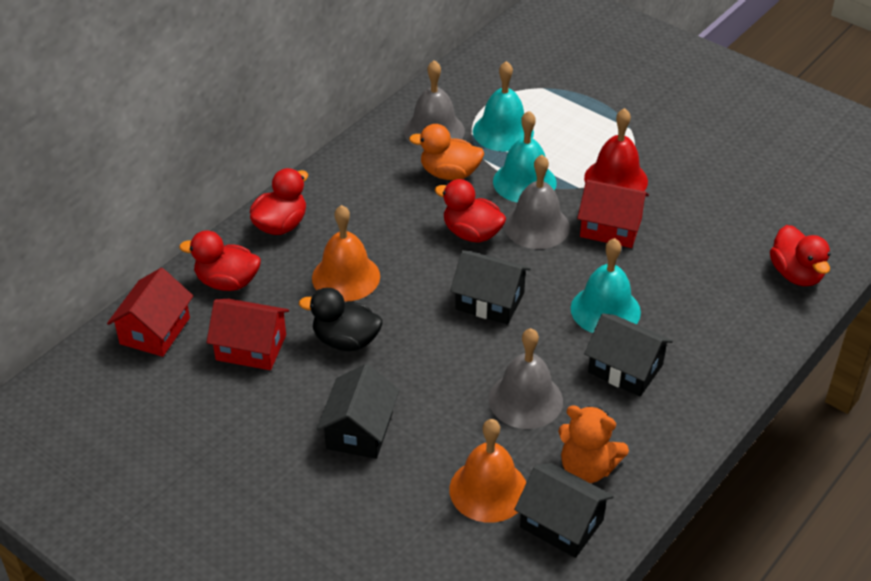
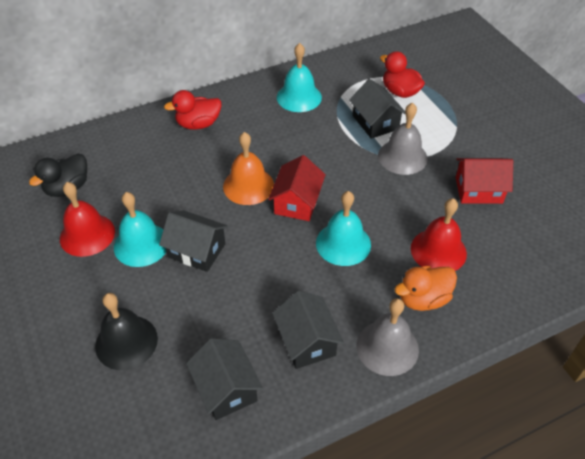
black bell: 0 -> 1
grey bell: 3 -> 2
orange bell: 2 -> 1
orange teddy bear: 1 -> 0
red bell: 1 -> 2
red duck: 4 -> 2
red house: 3 -> 2

